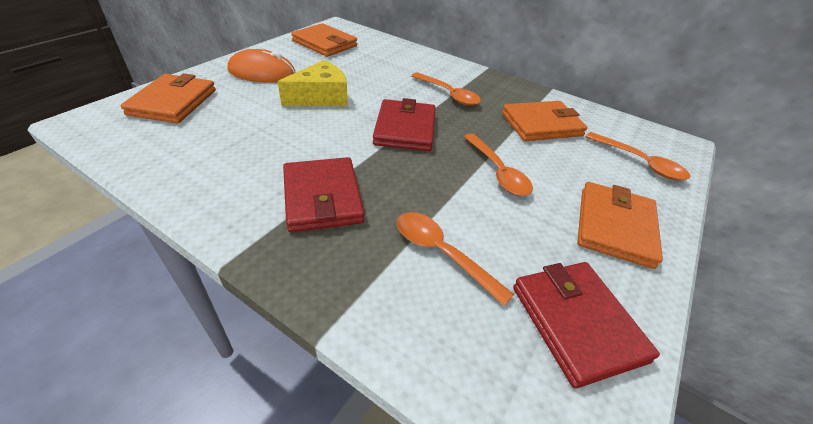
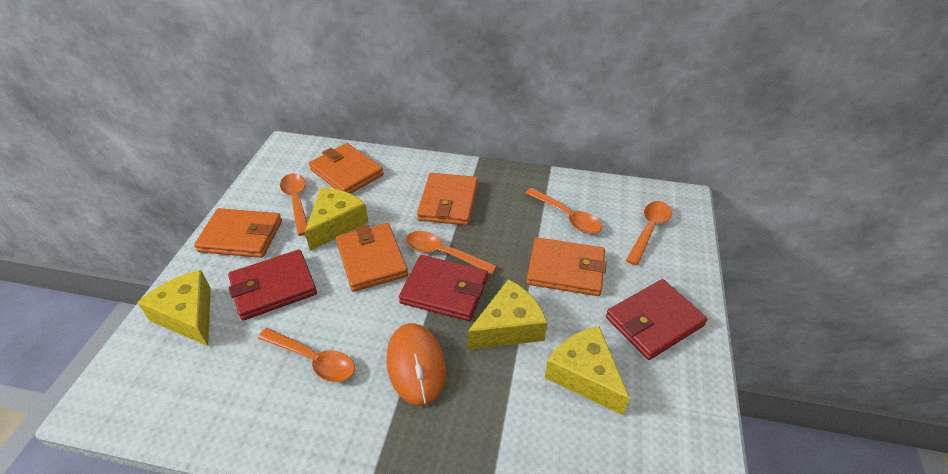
orange spoon: 4 -> 5
orange wallet: 4 -> 5
yellow cheese: 1 -> 4

